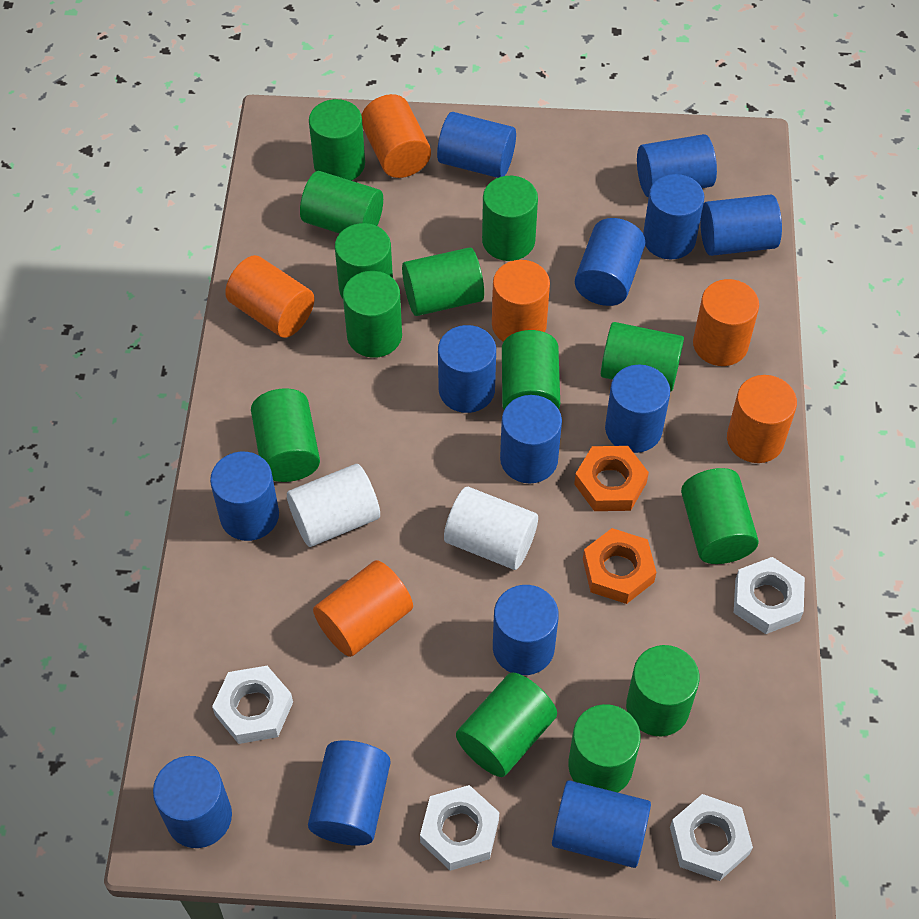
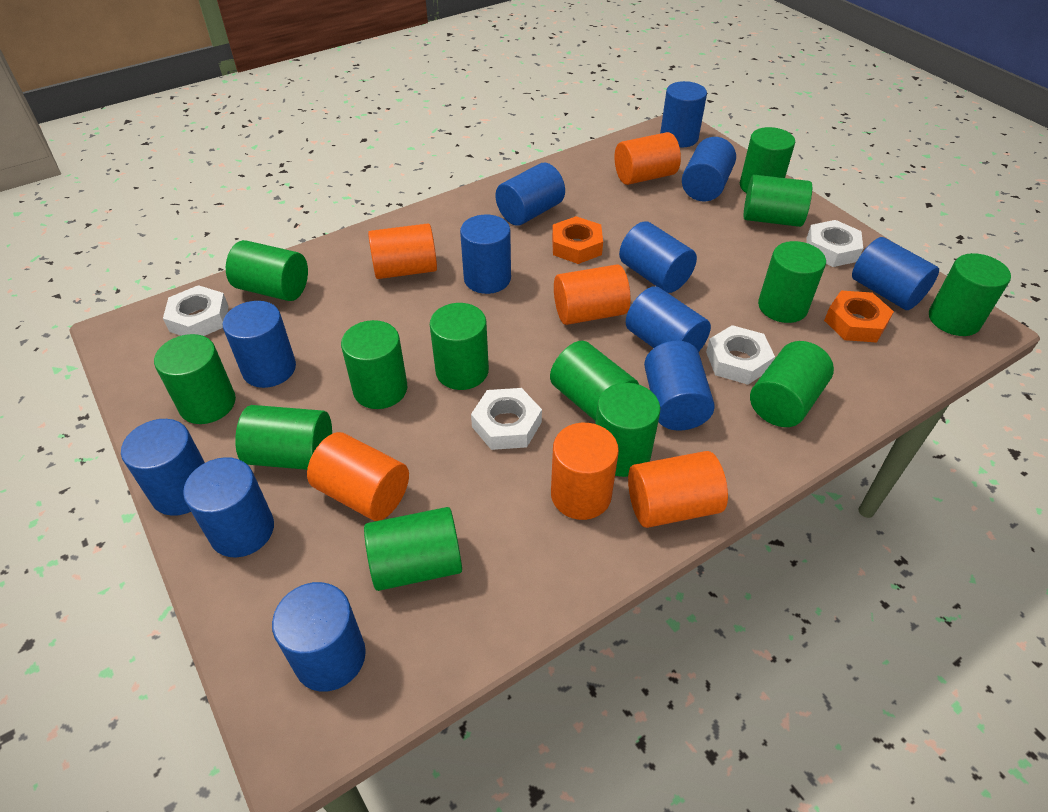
blue cylinder: 13 -> 12
white cylinder: 2 -> 0

